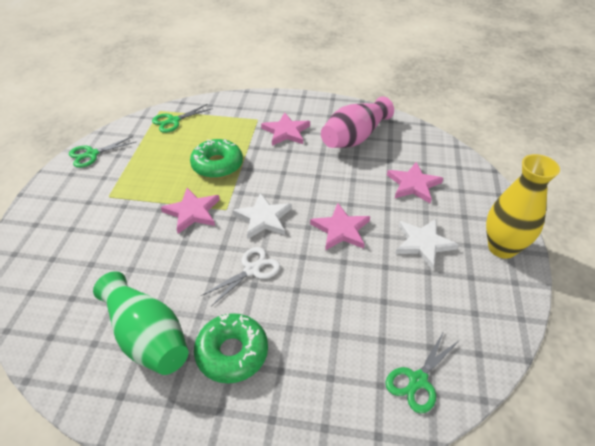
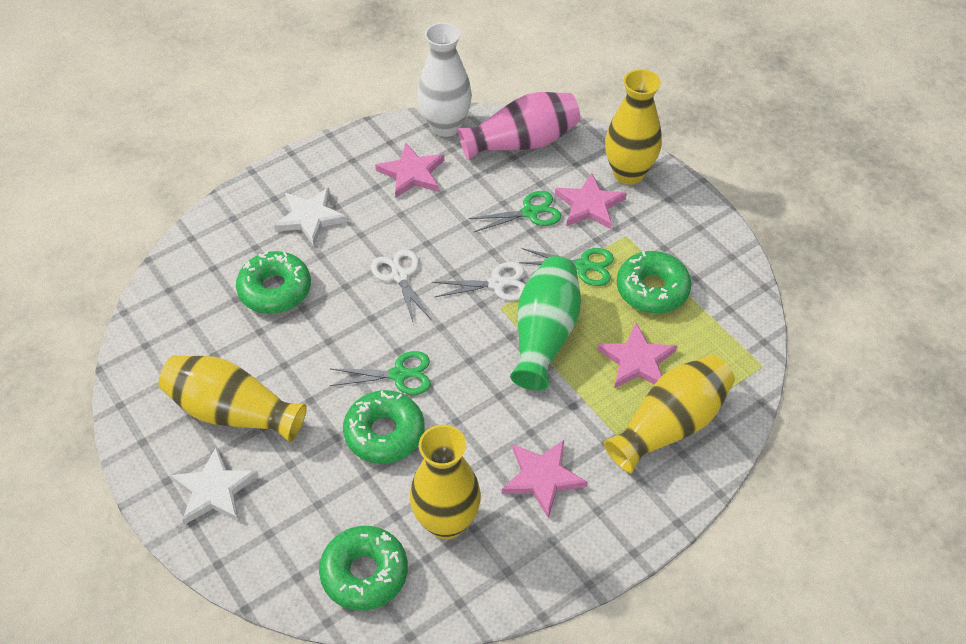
green donut: 2 -> 4
white scissors: 1 -> 2
white vase: 0 -> 1
yellow vase: 1 -> 4

